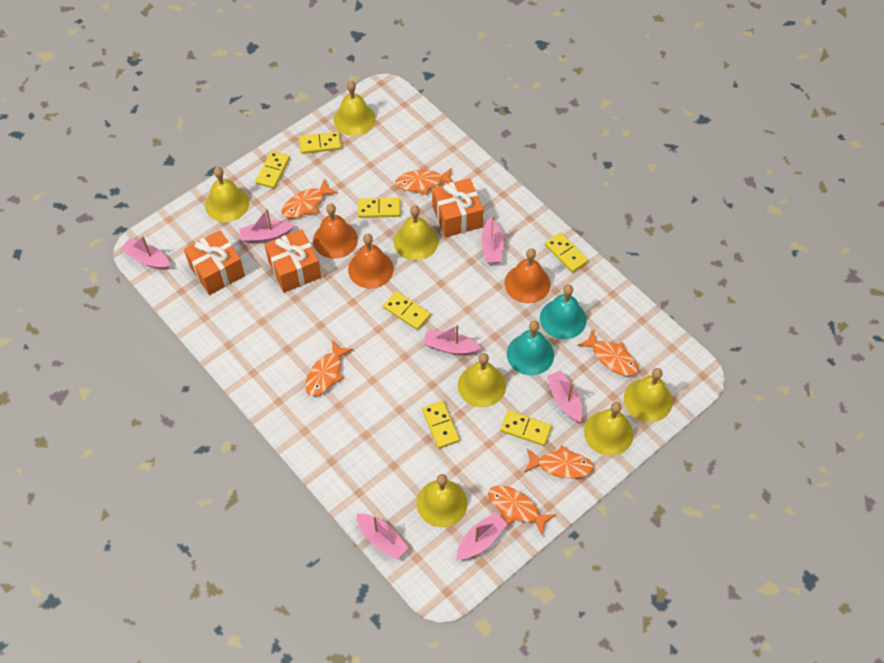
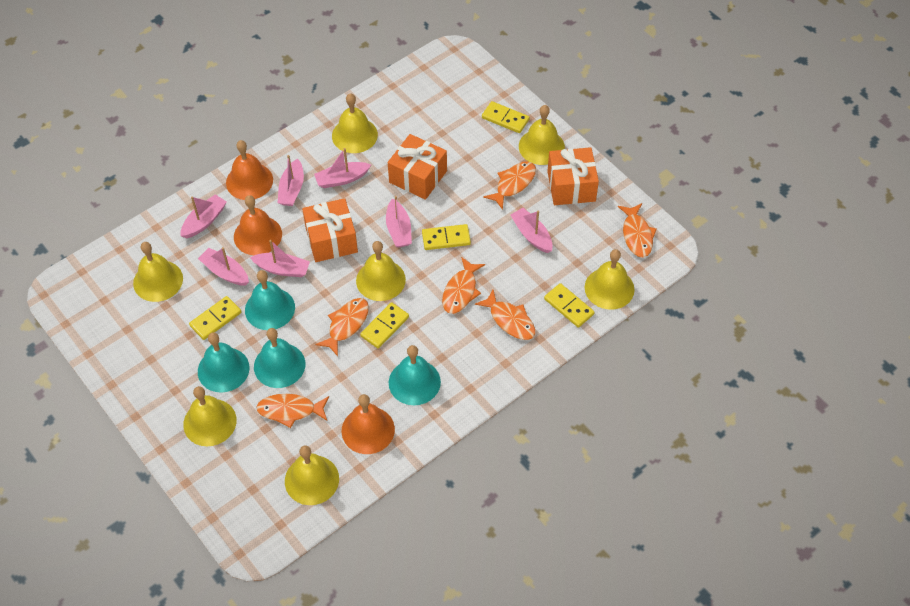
turquoise bell: 2 -> 4
yellow domino: 7 -> 5

